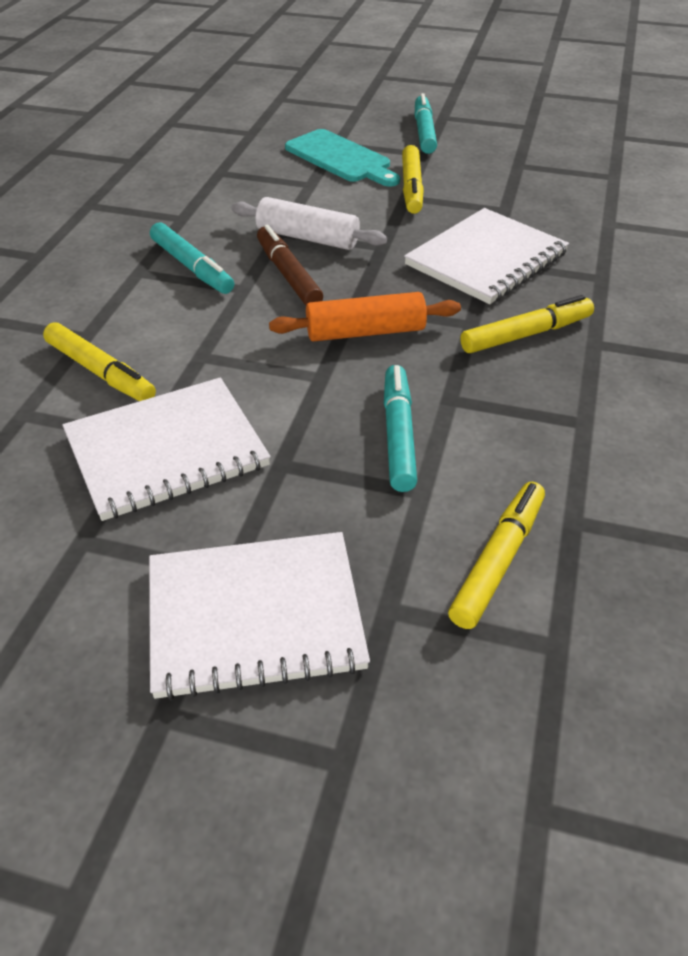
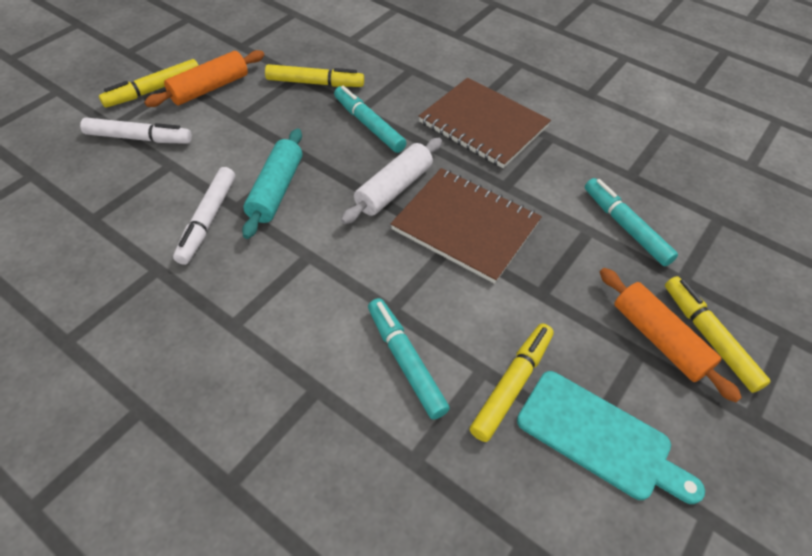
brown marker: 1 -> 0
brown notebook: 0 -> 2
orange rolling pin: 1 -> 2
turquoise rolling pin: 0 -> 1
white marker: 0 -> 2
white notebook: 3 -> 0

